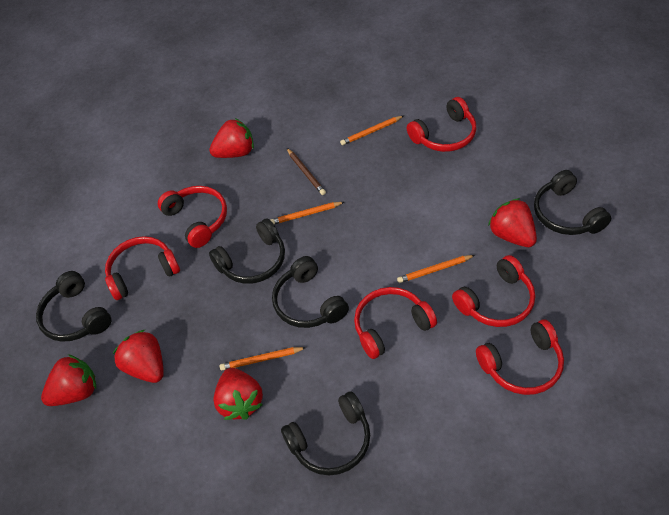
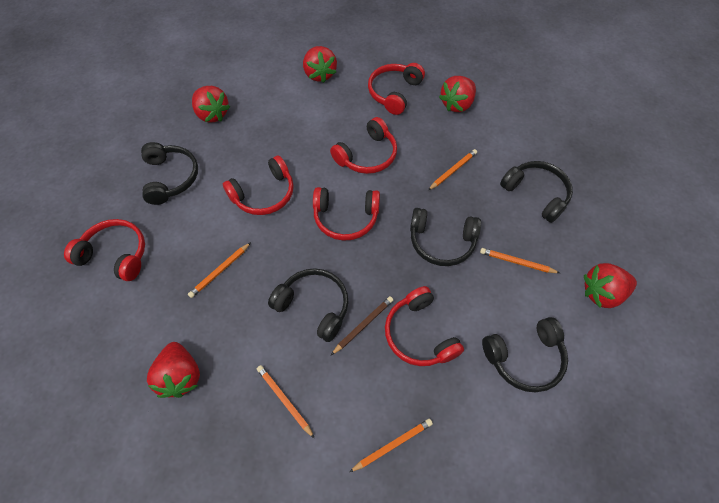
orange pencil: 4 -> 5

